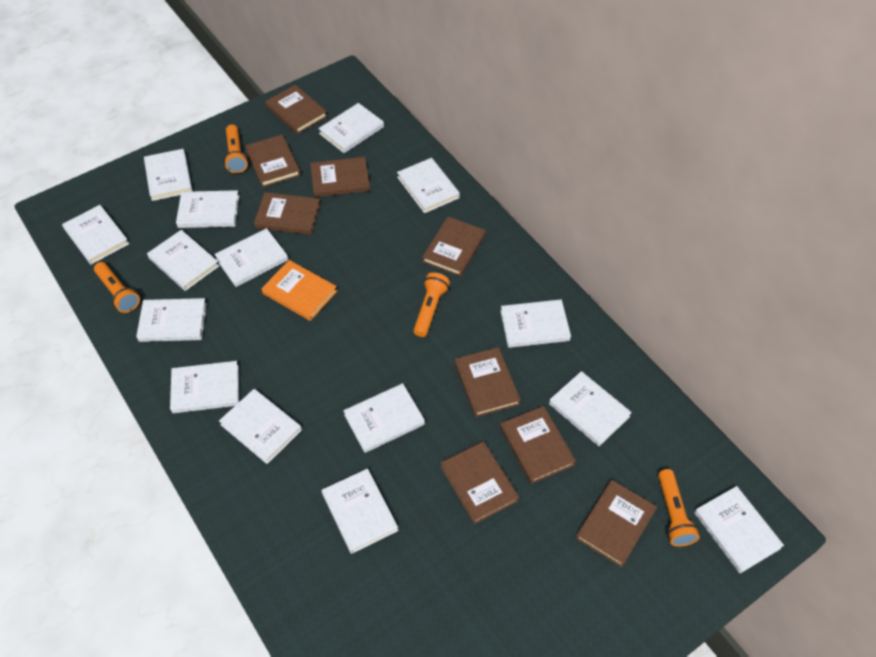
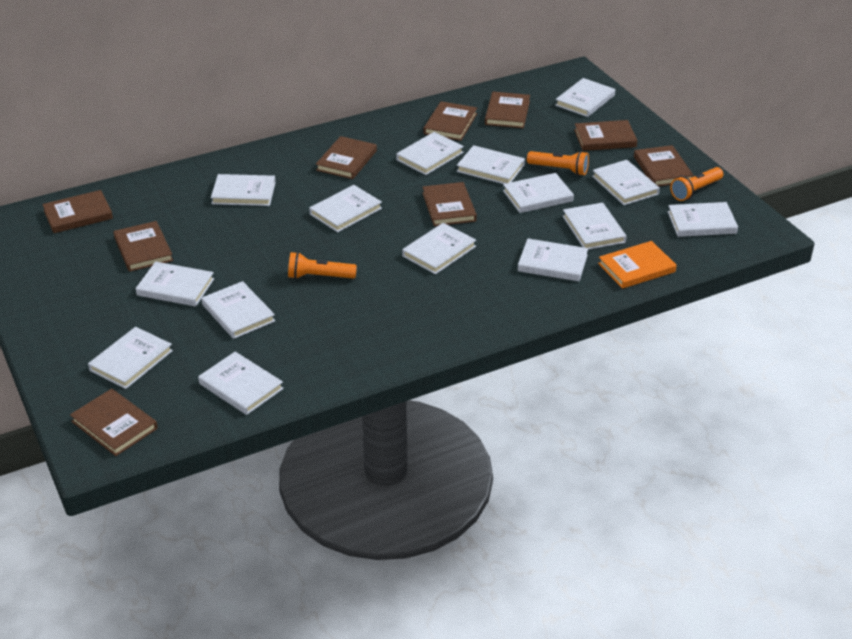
orange flashlight: 4 -> 3

